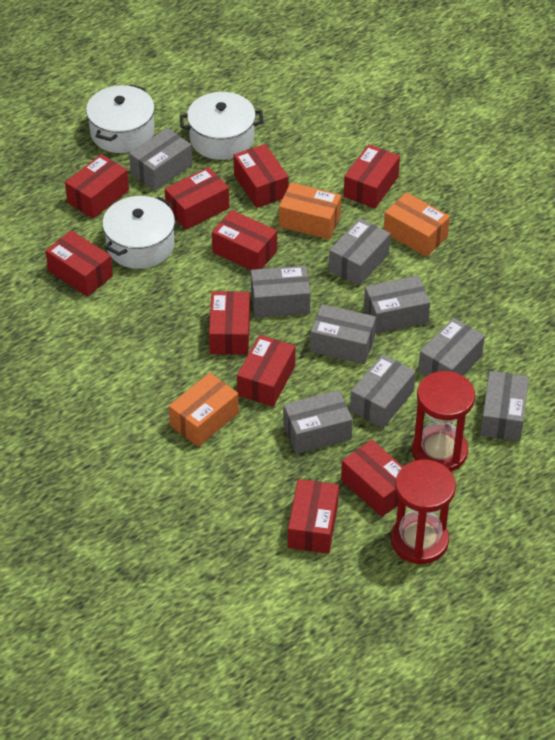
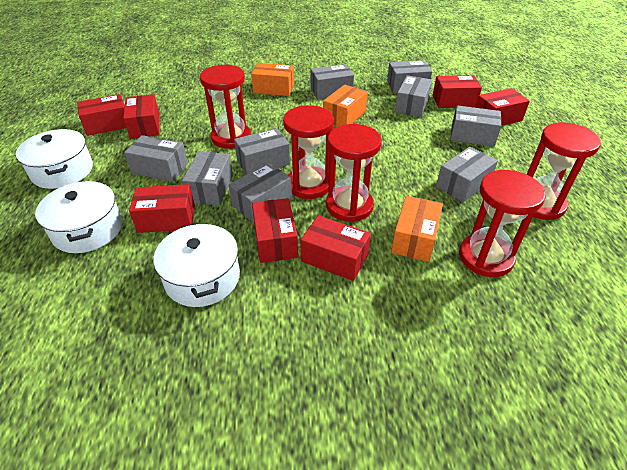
red box: 10 -> 7
red hourglass: 2 -> 5

